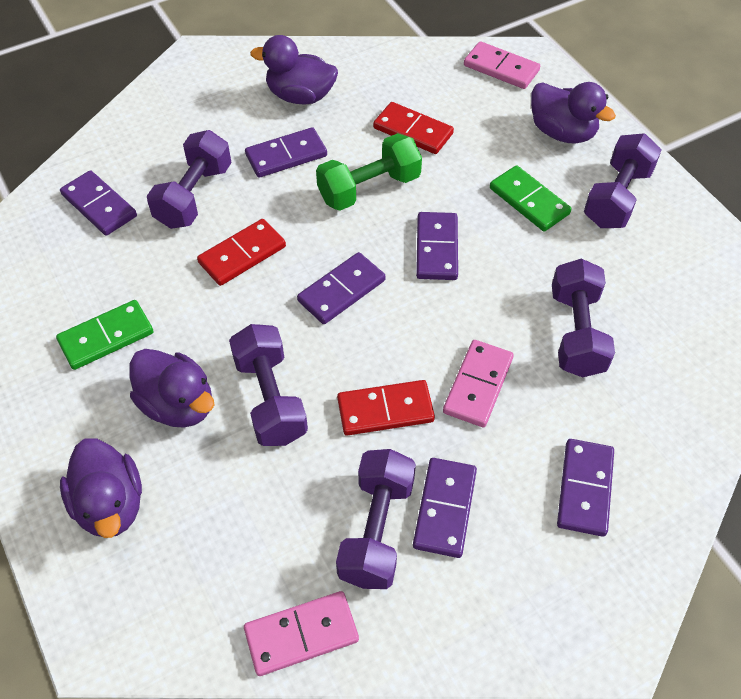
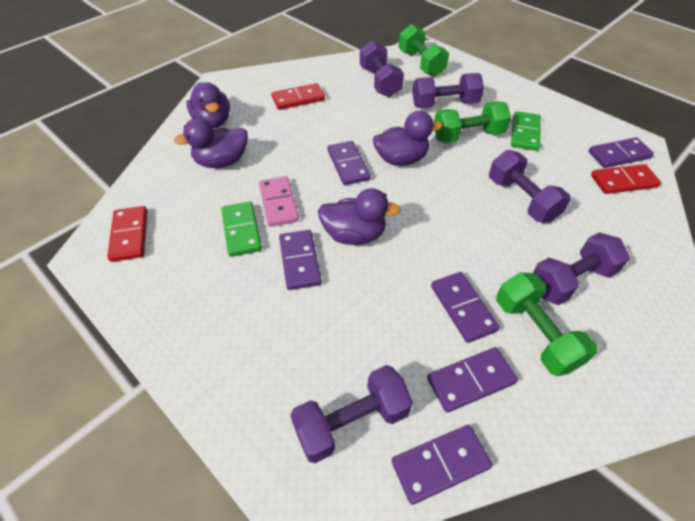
green dumbbell: 1 -> 3
pink domino: 3 -> 1

